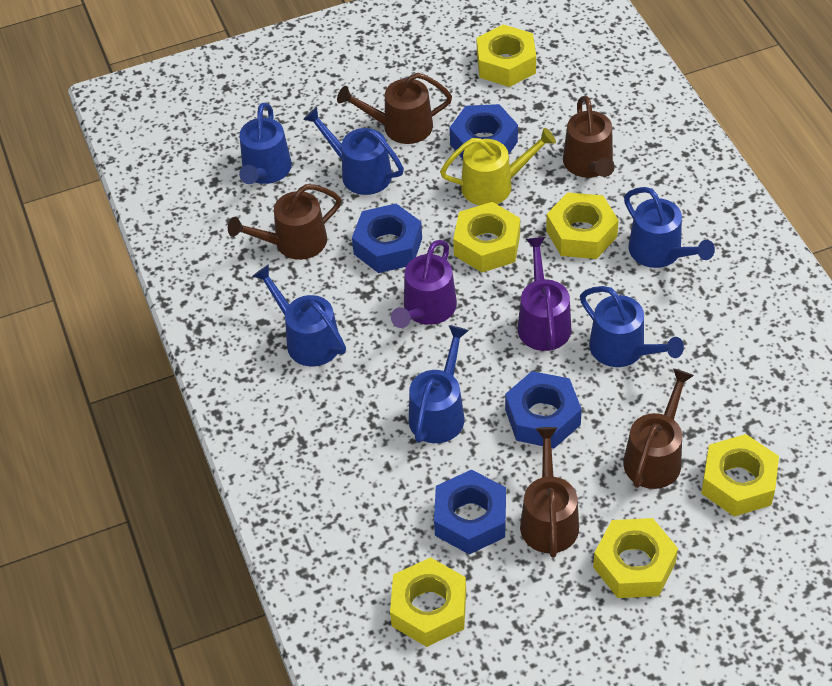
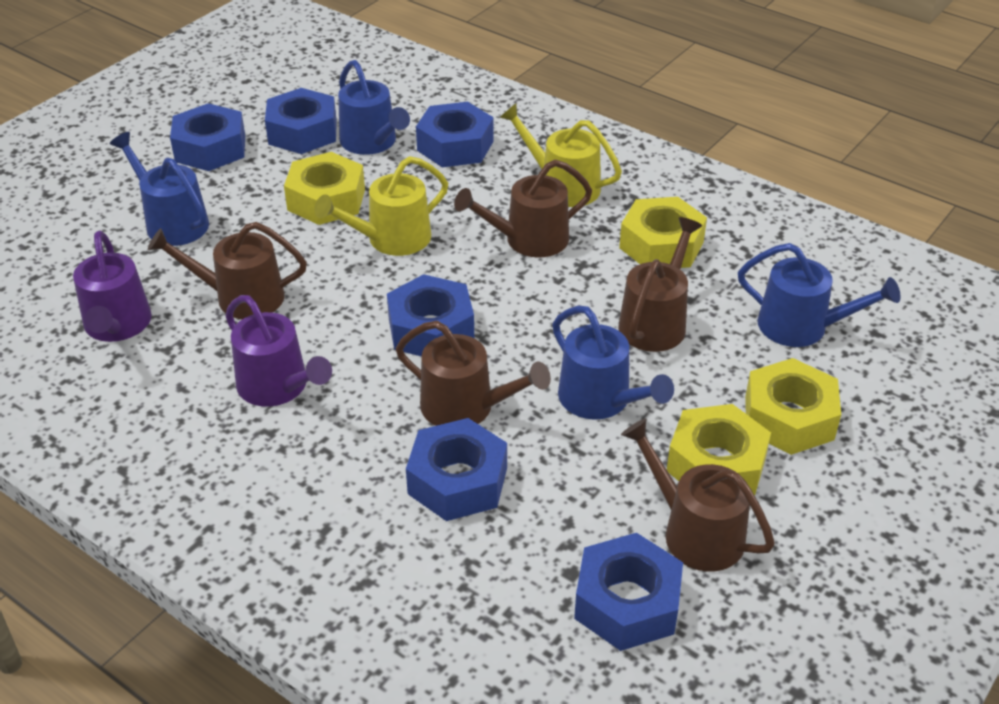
blue nut: 4 -> 6
blue watering can: 6 -> 4
yellow nut: 6 -> 4
yellow watering can: 1 -> 2

